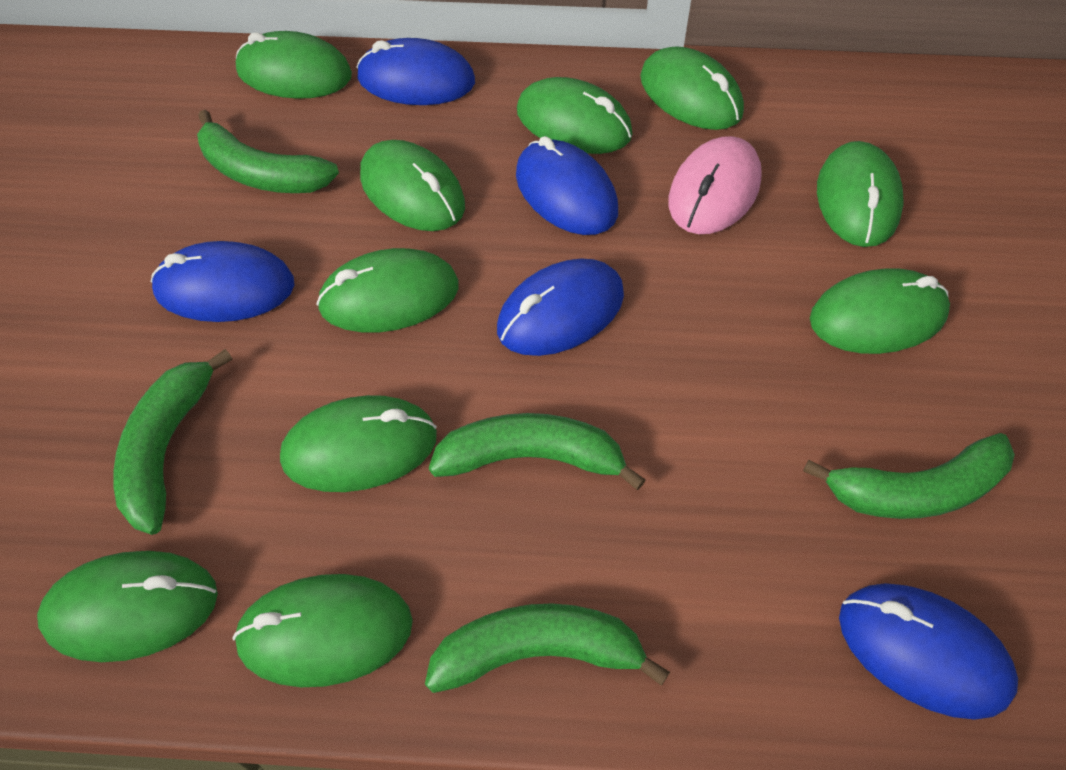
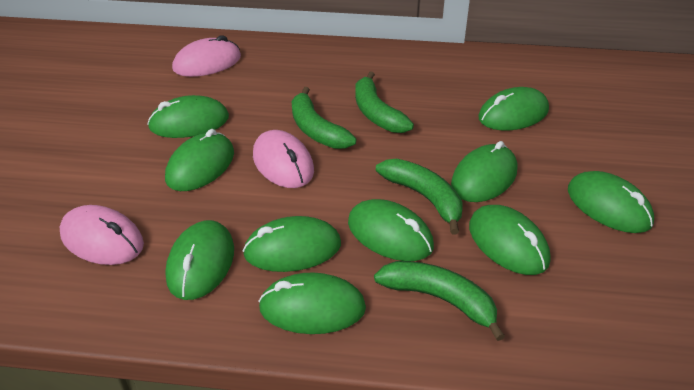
blue mouse: 5 -> 0
green banana: 5 -> 4
pink mouse: 1 -> 3

